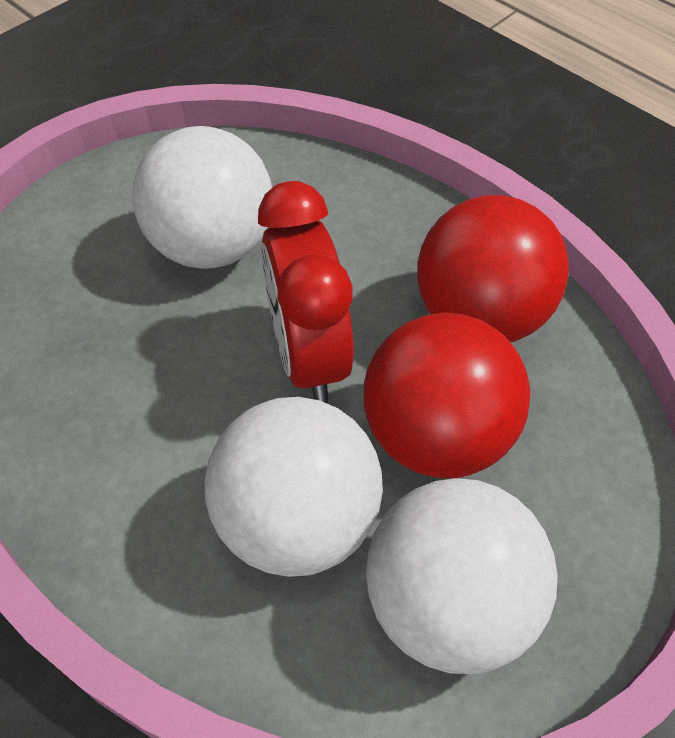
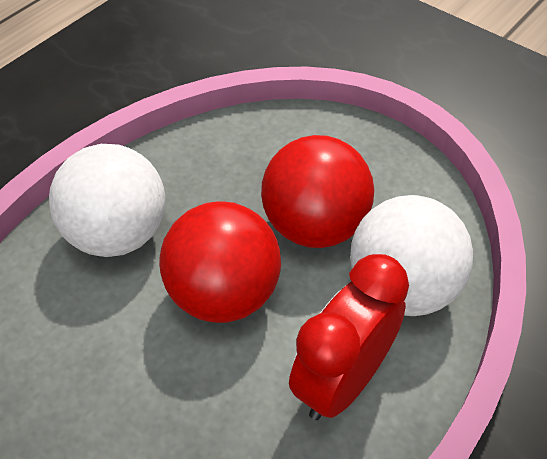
white ball: 3 -> 2

